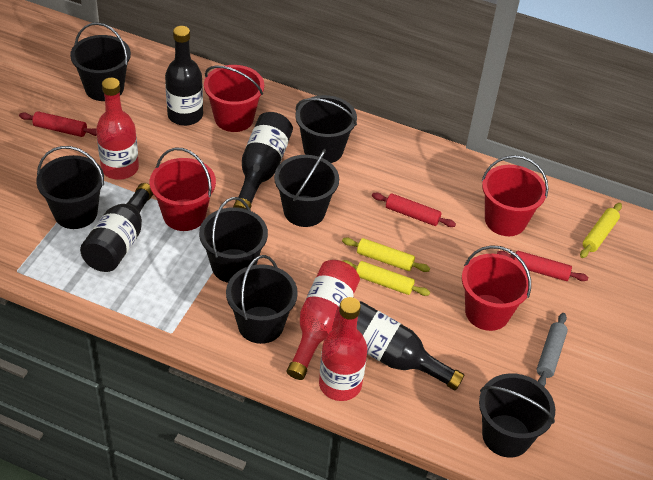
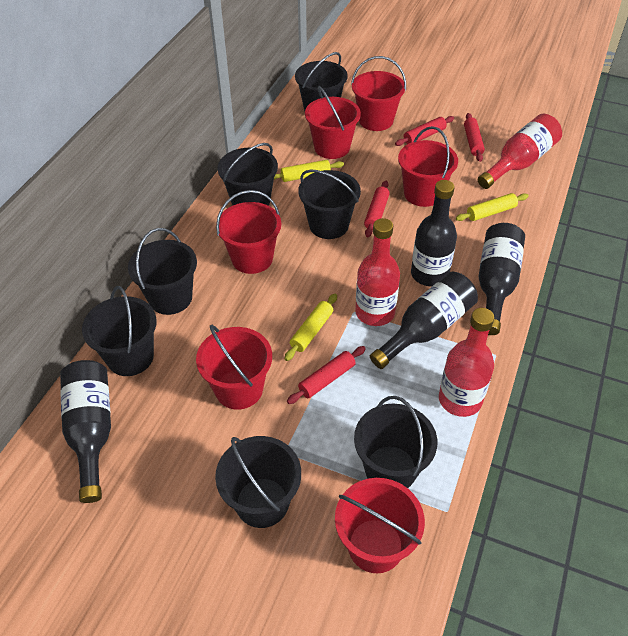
grey rolling pin: 1 -> 0
red bucket: 4 -> 6
red rolling pin: 3 -> 4

